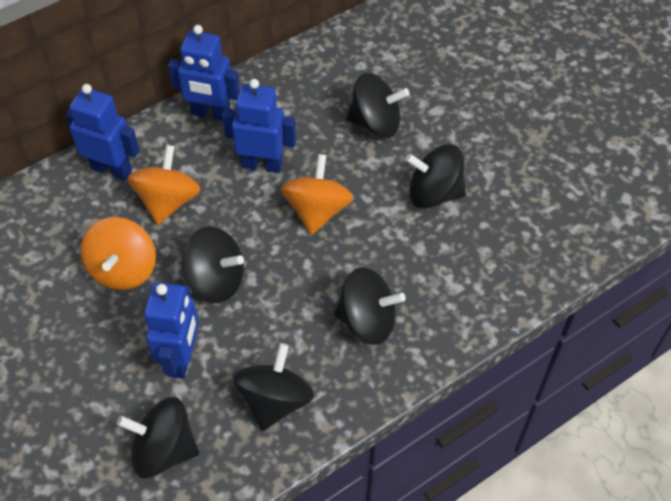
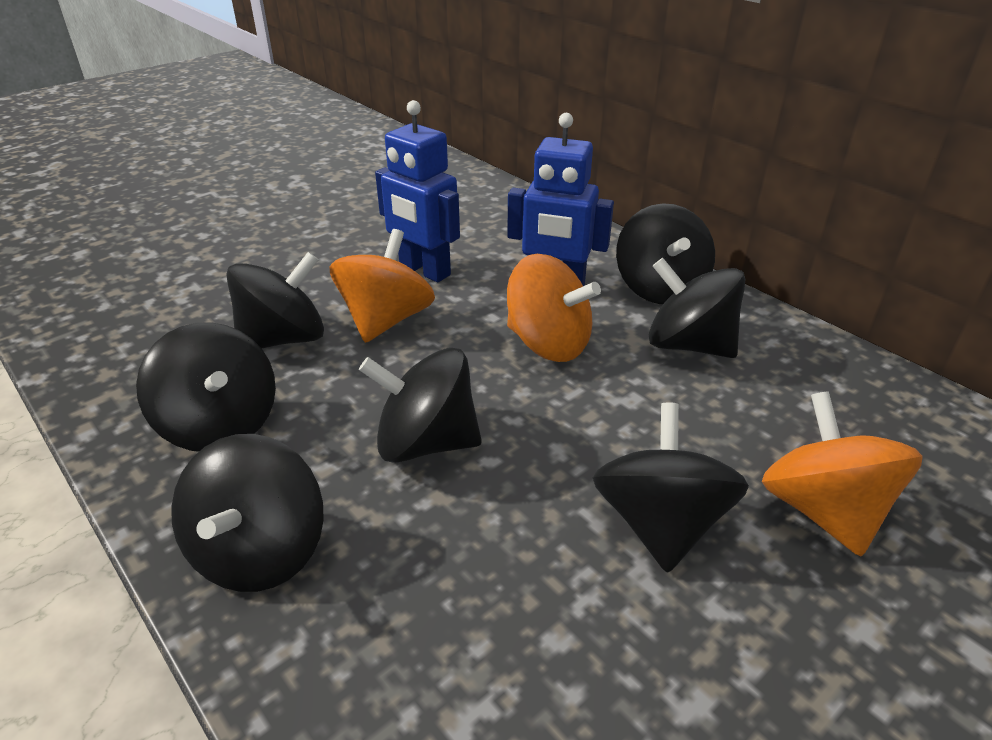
black spinning top: 6 -> 7
blue robot: 4 -> 2

